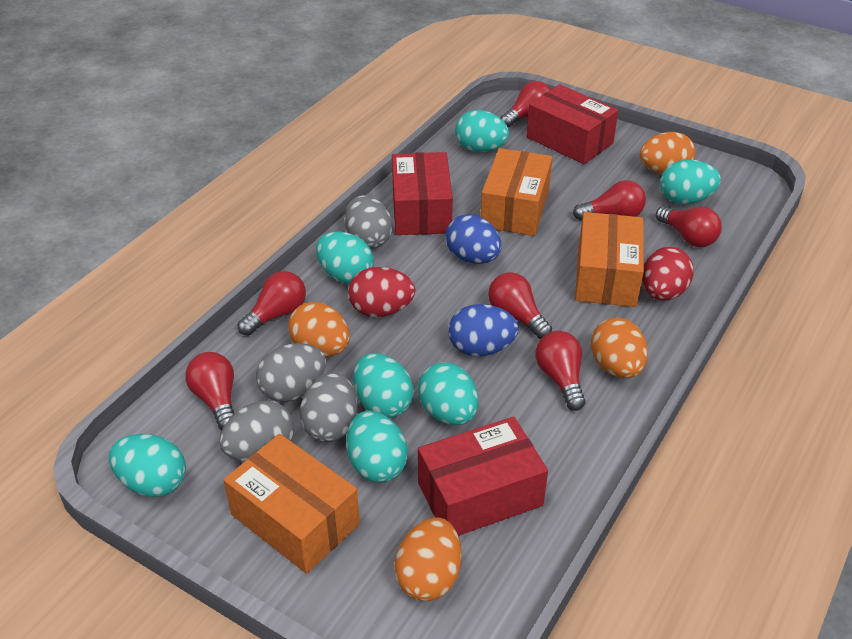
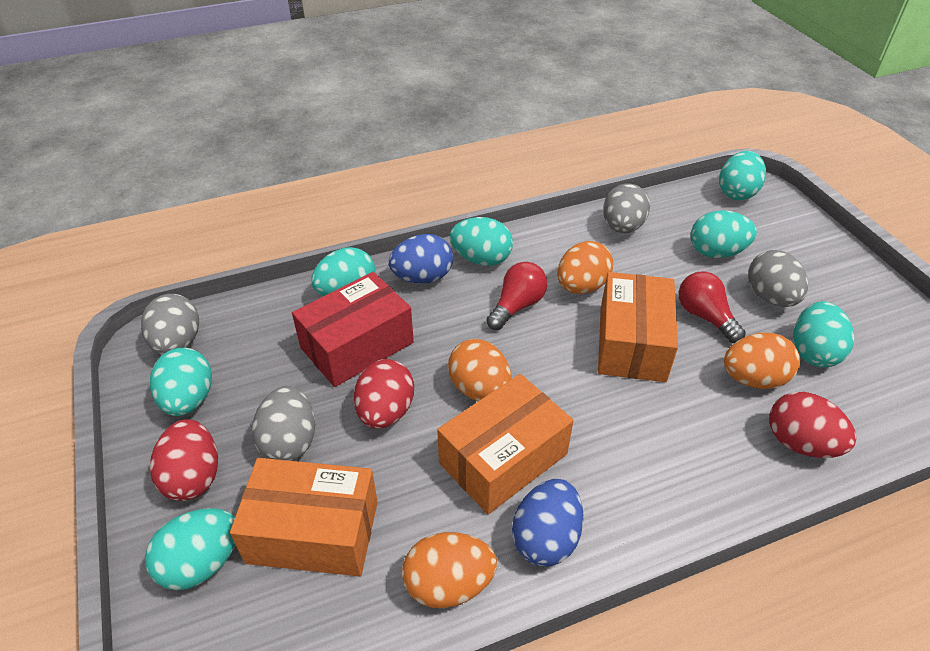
red box: 3 -> 1
red egg: 2 -> 3
red light bulb: 7 -> 2

